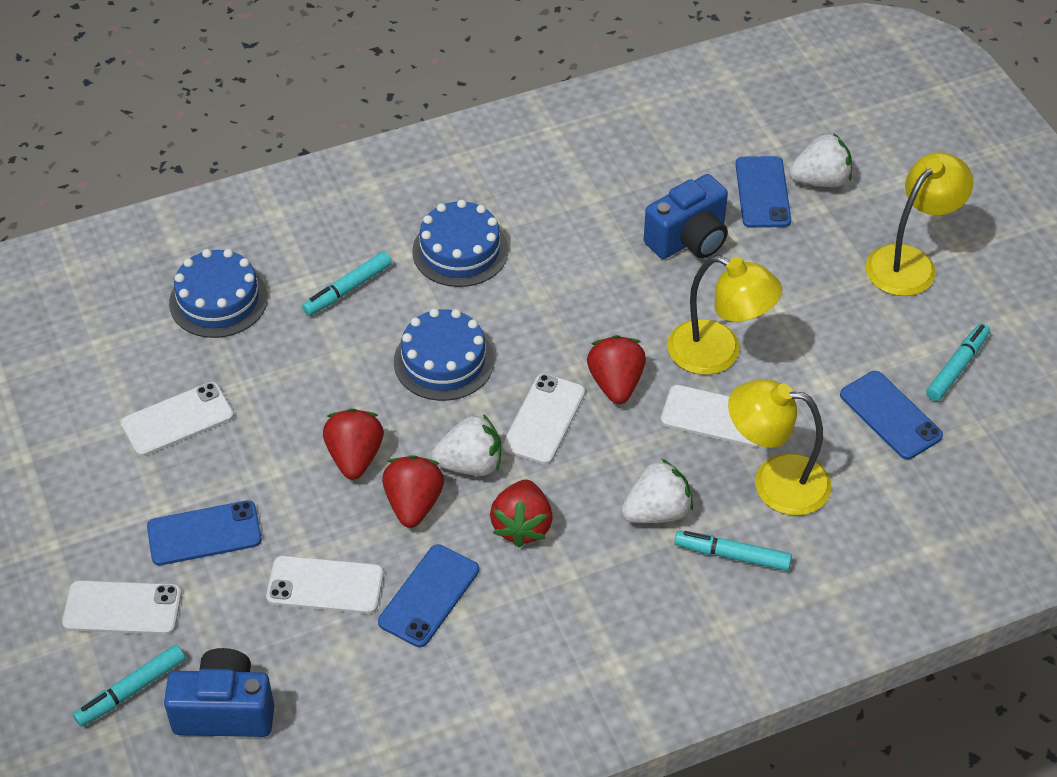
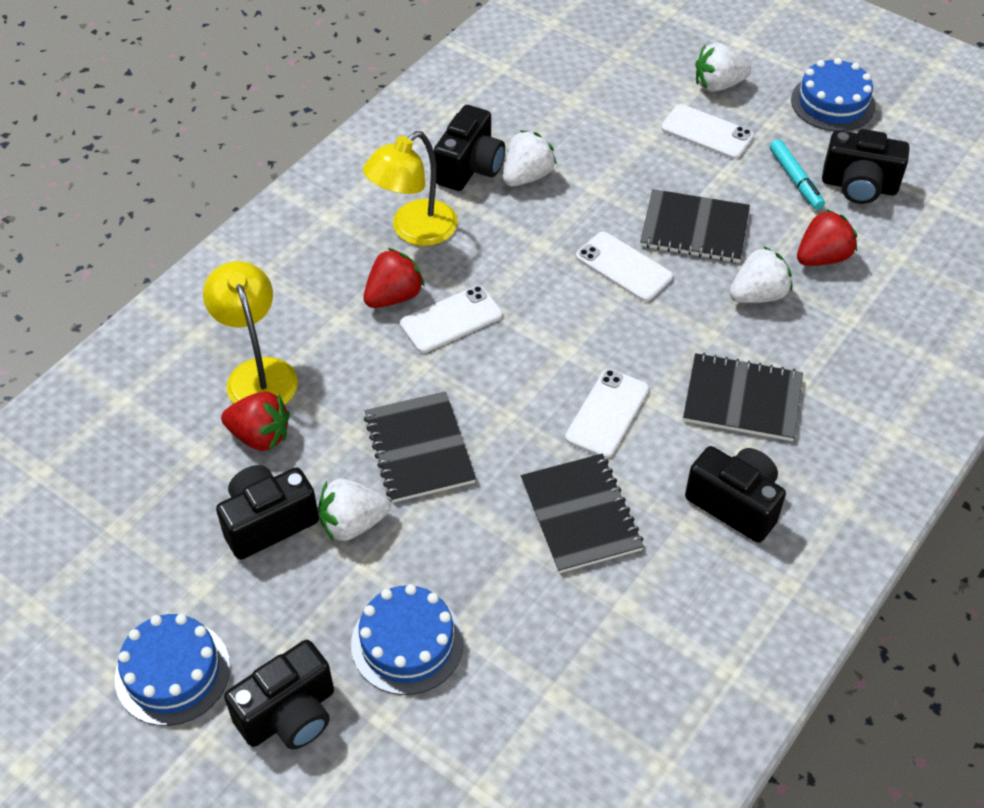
black camera: 0 -> 5
black notebook: 0 -> 4
blue camera: 2 -> 0
blue phone: 4 -> 0
red strawberry: 4 -> 3
turquoise marker: 4 -> 1
white phone: 5 -> 4
white strawberry: 3 -> 4
yellow lamp: 3 -> 2

